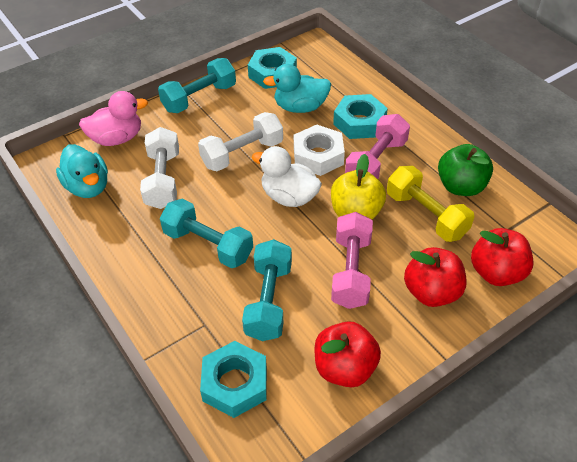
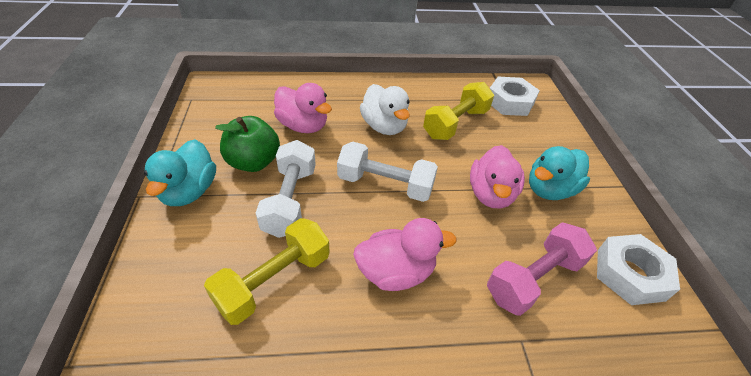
pink duck: 1 -> 3
pink dumbbell: 2 -> 1
red apple: 3 -> 0
turquoise dumbbell: 3 -> 0
turquoise nut: 3 -> 0
white nut: 1 -> 2
yellow apple: 1 -> 0
yellow dumbbell: 1 -> 2

